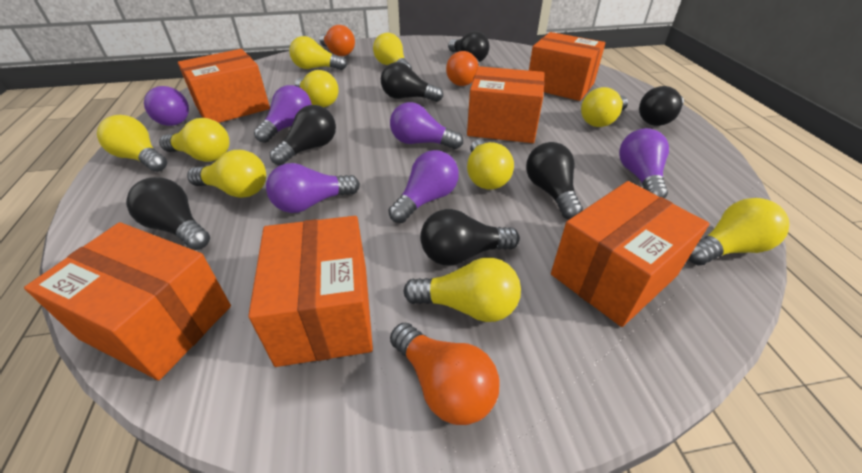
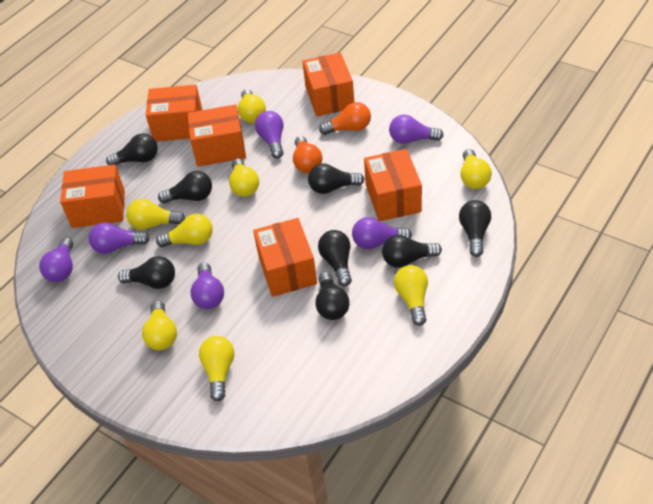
black light bulb: 7 -> 8
orange light bulb: 3 -> 2
yellow light bulb: 10 -> 8

